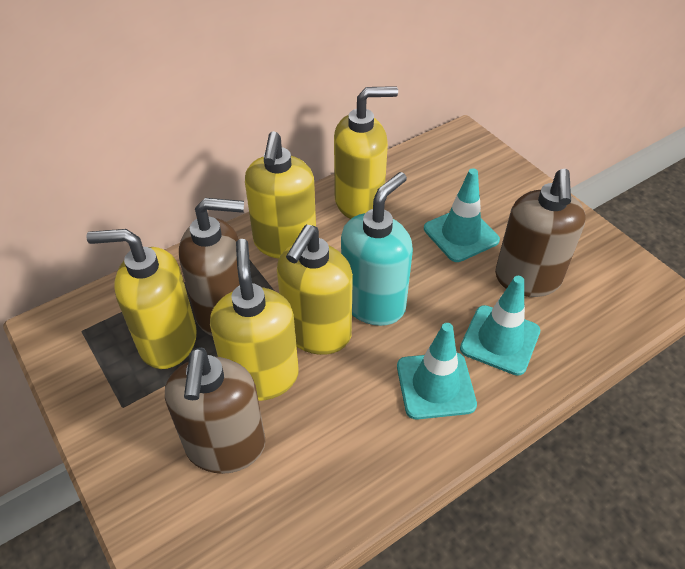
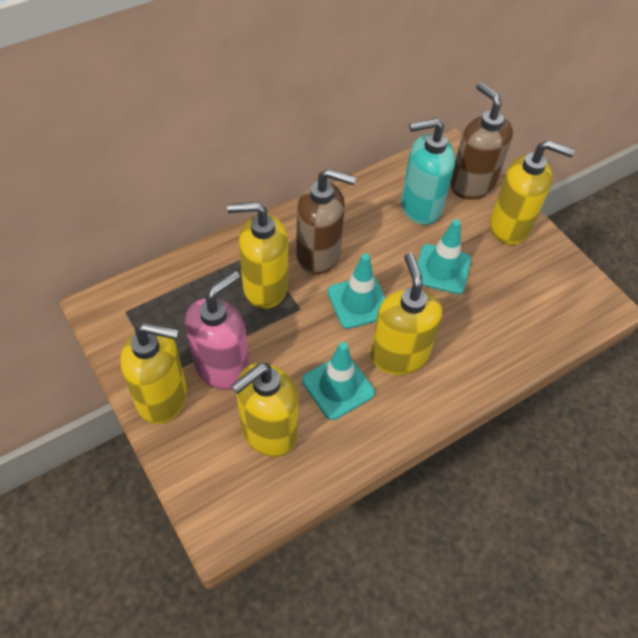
brown soap dispenser: 3 -> 2
pink soap dispenser: 0 -> 1

